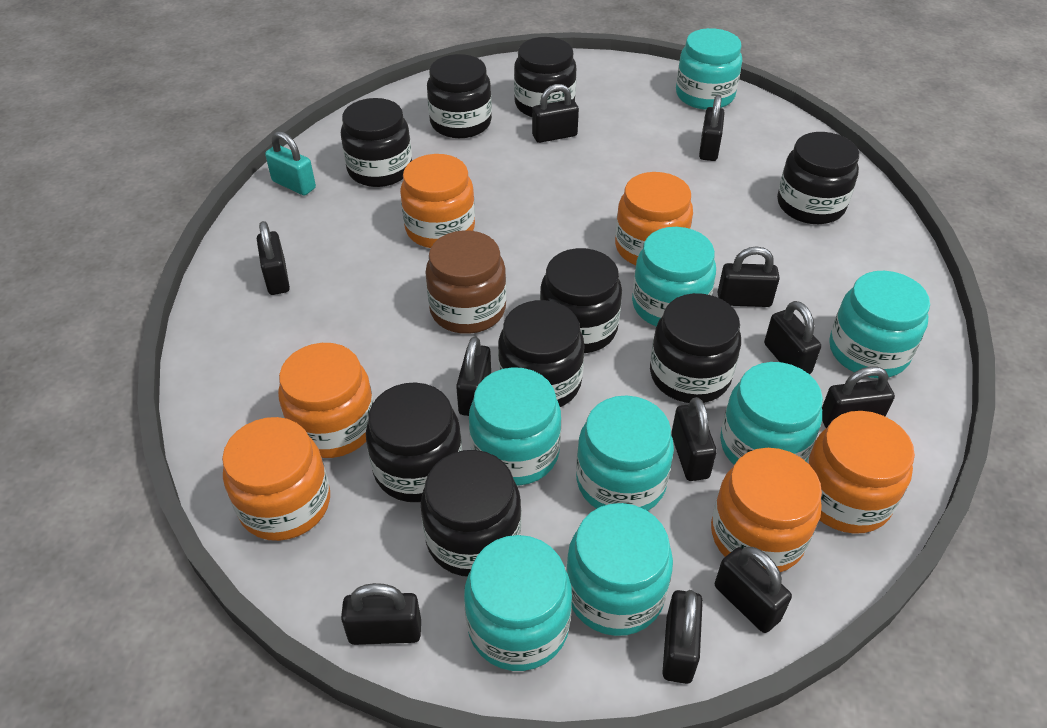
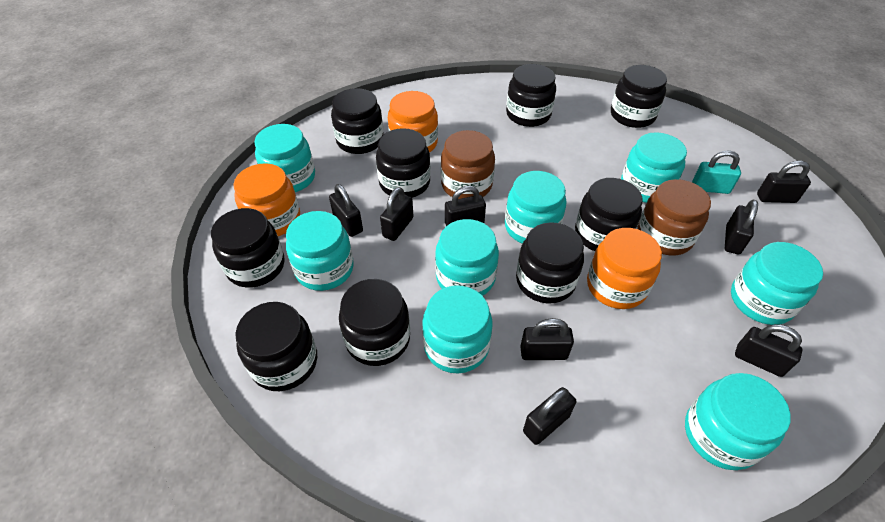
black padlock: 11 -> 8
brown jar: 1 -> 2
orange jar: 6 -> 3

